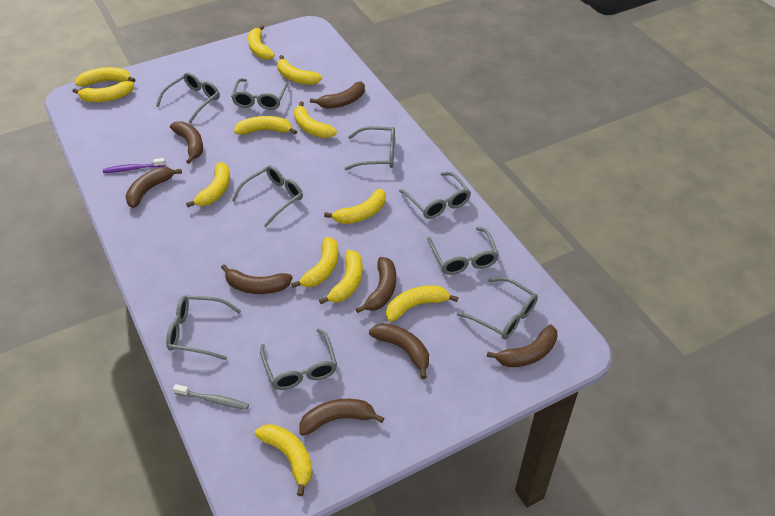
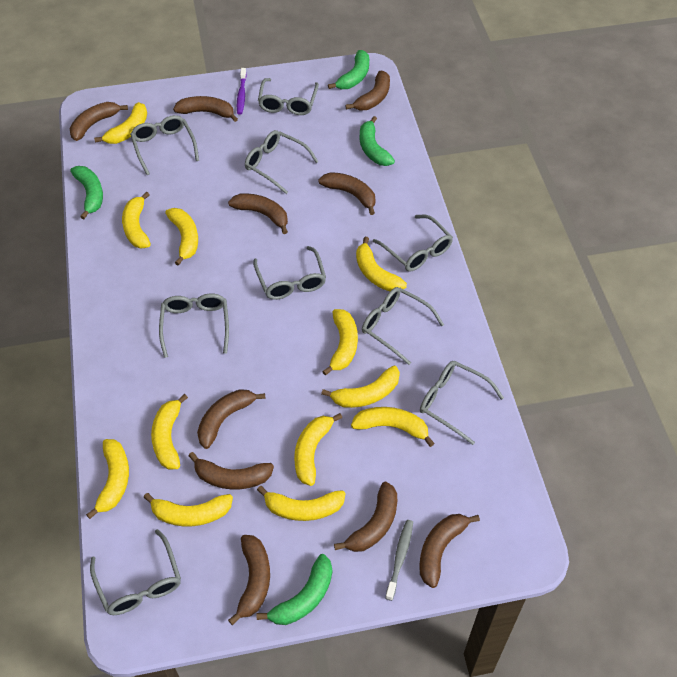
brown banana: 8 -> 10
green banana: 0 -> 4

